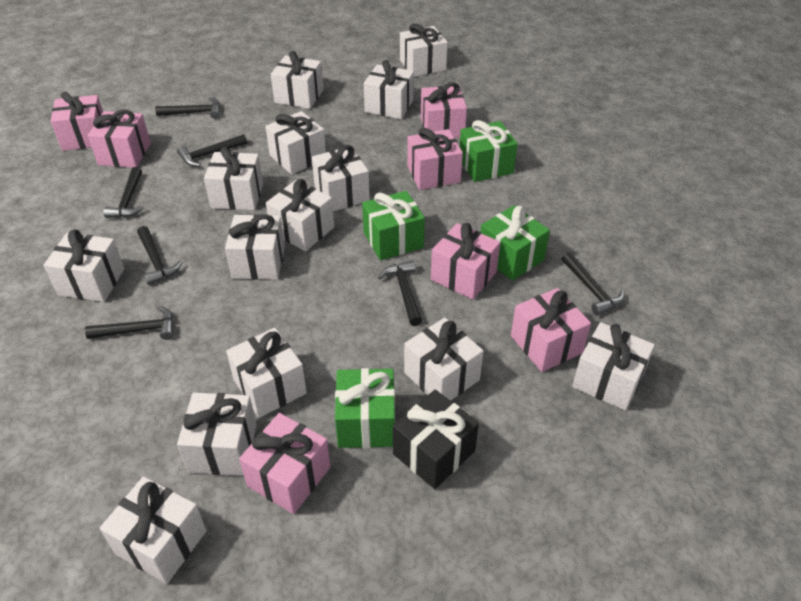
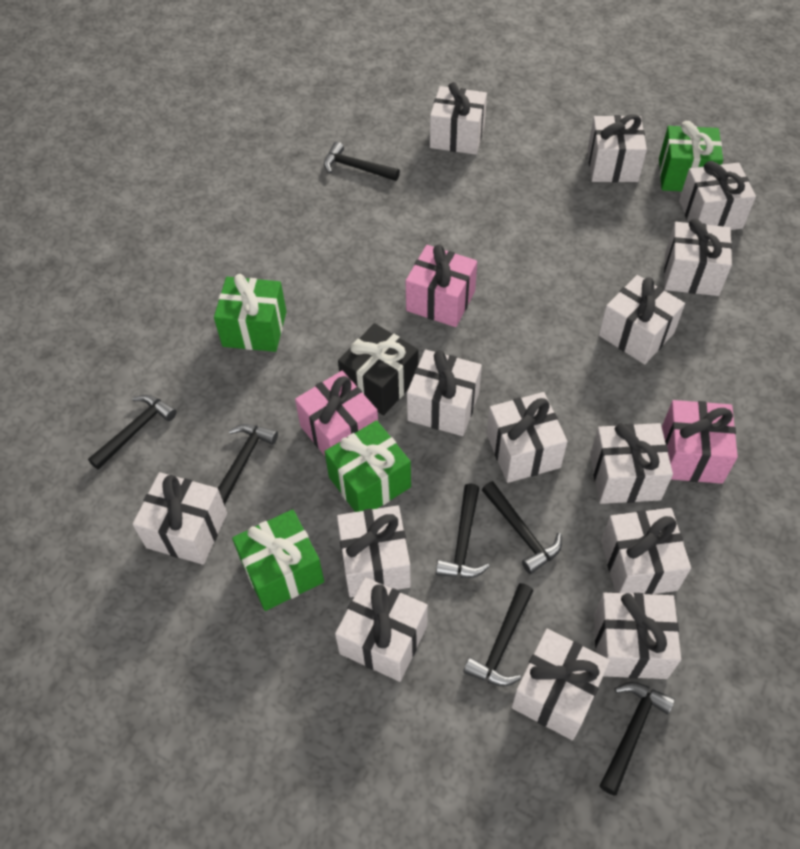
pink gift: 7 -> 3

